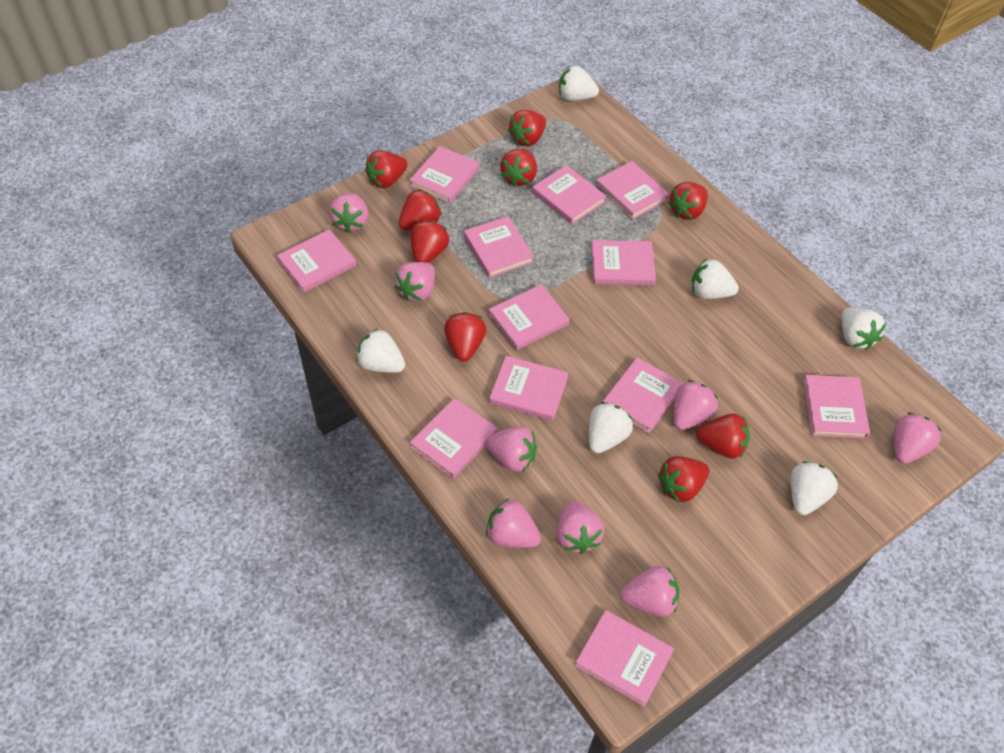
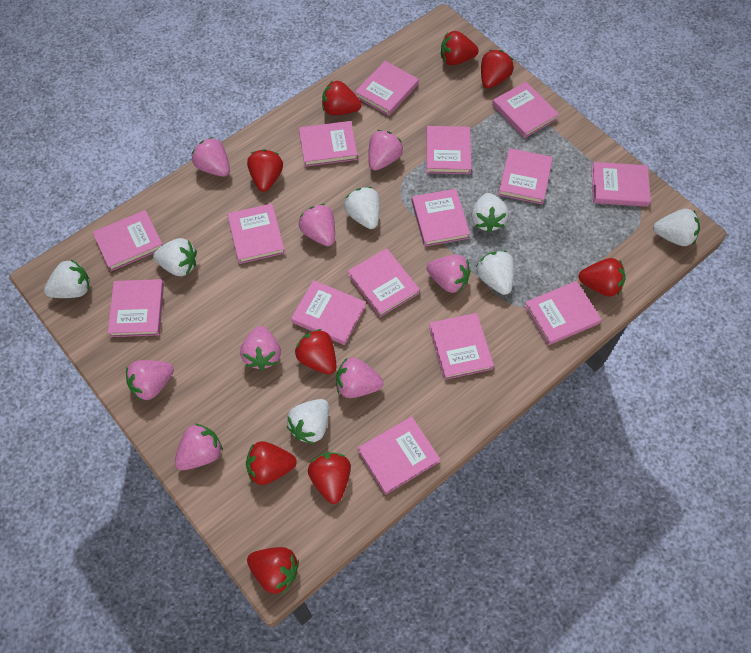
pink book: 12 -> 15
white strawberry: 6 -> 7

